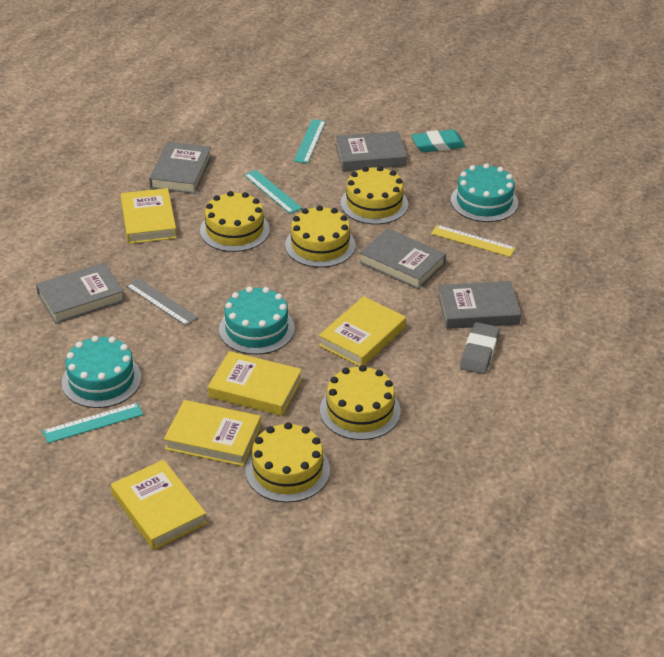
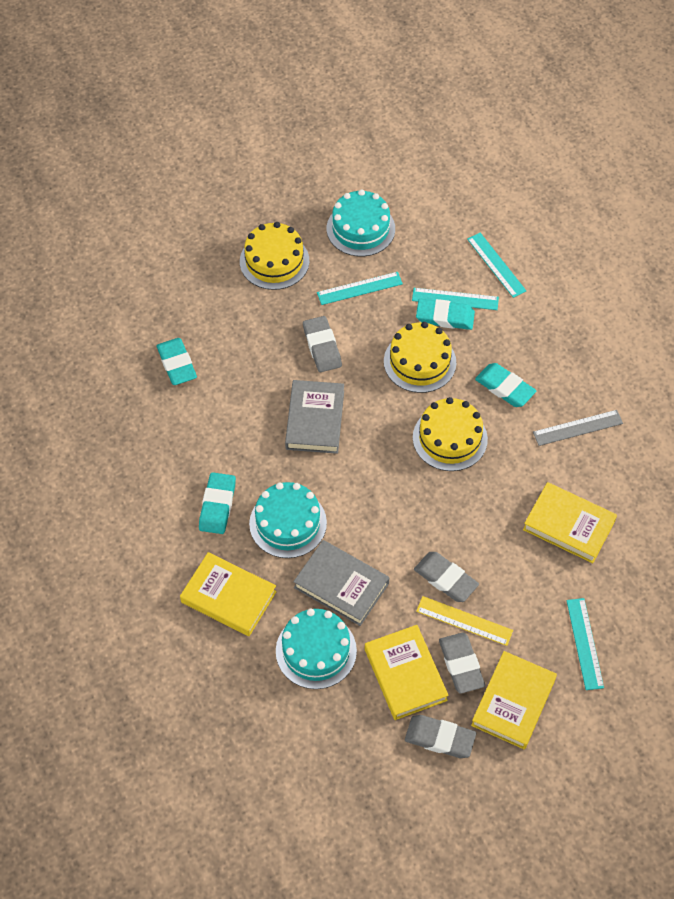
grey book: 5 -> 2
grey eraser: 1 -> 4
turquoise eraser: 1 -> 4
turquoise ruler: 3 -> 4
yellow book: 5 -> 4
yellow cake: 5 -> 3

